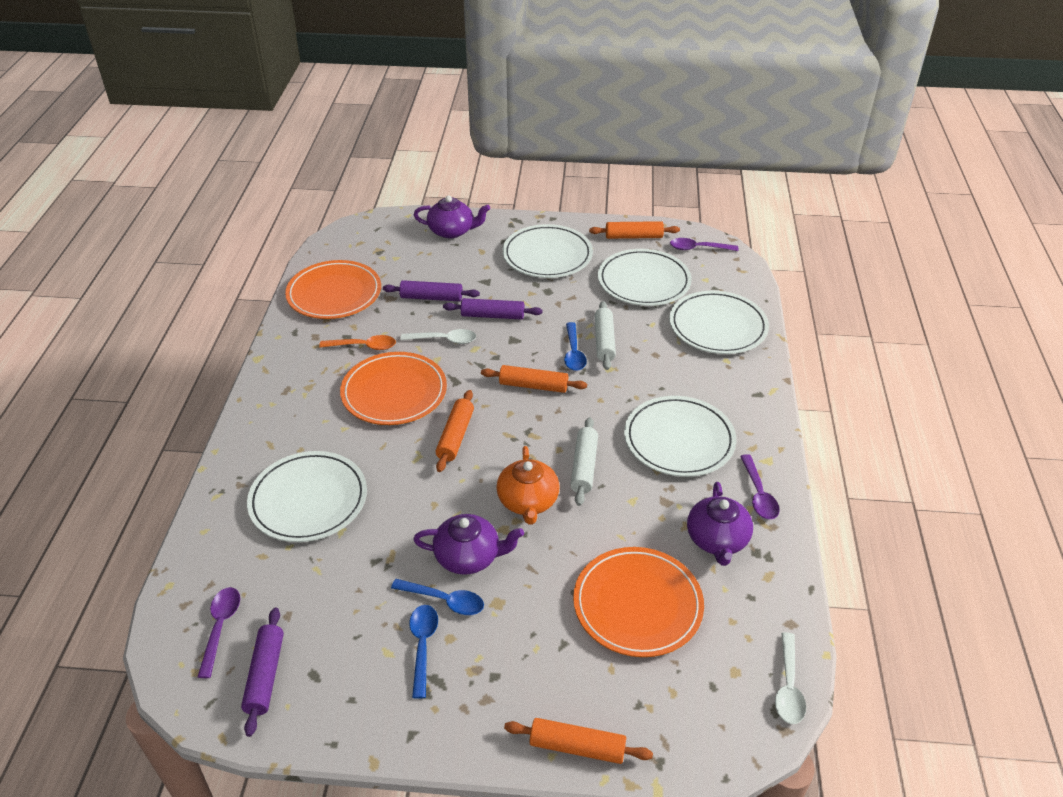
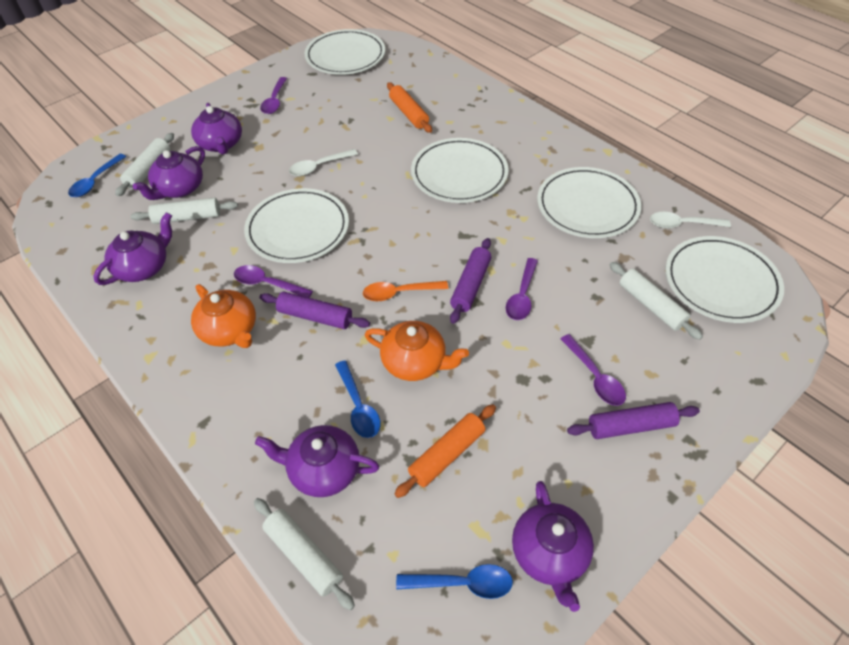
orange plate: 3 -> 0
orange rolling pin: 4 -> 2
orange teapot: 1 -> 2
purple spoon: 3 -> 4
purple teapot: 3 -> 5
white rolling pin: 2 -> 4

